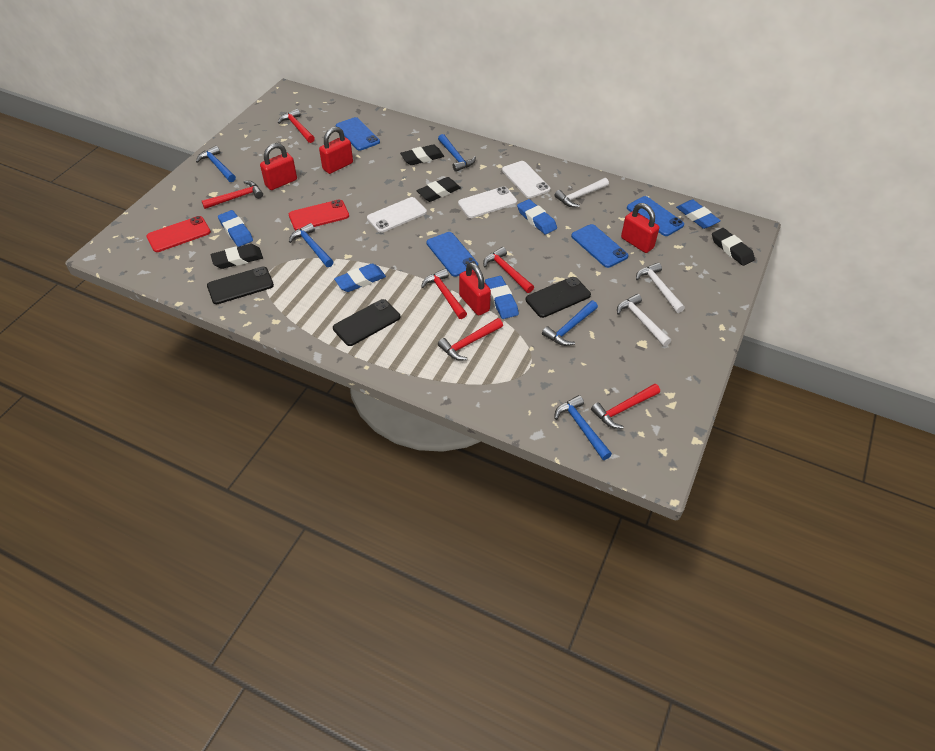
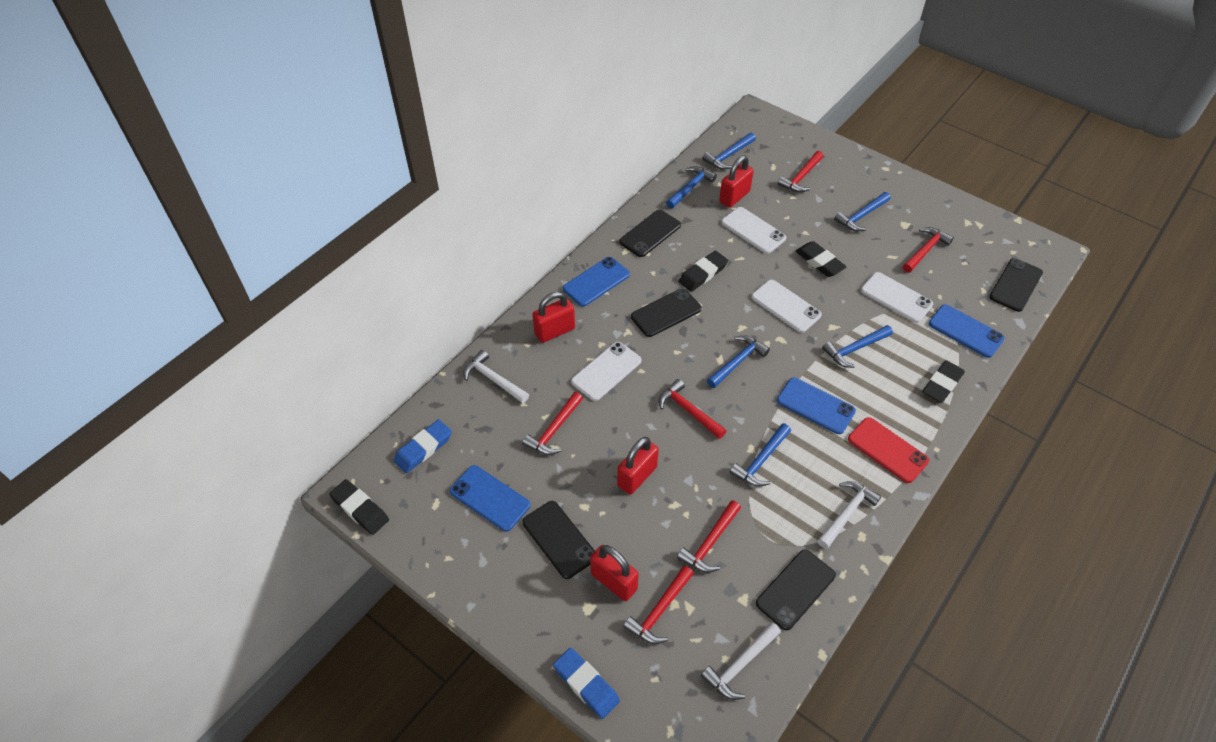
black phone: 3 -> 5
blue eraser: 5 -> 2
blue hammer: 5 -> 6
red phone: 2 -> 1
white phone: 3 -> 4

